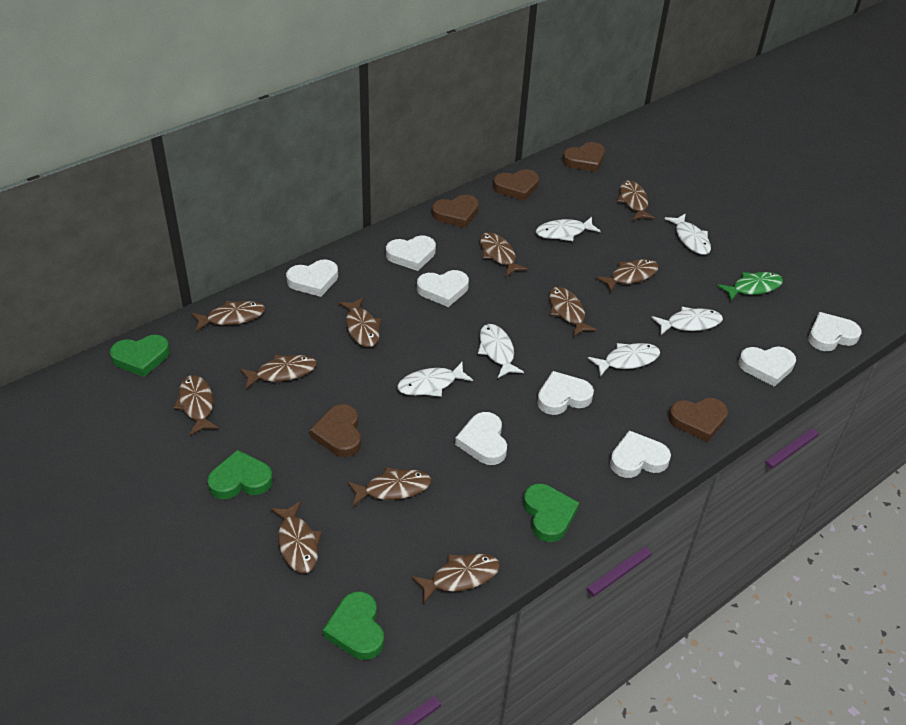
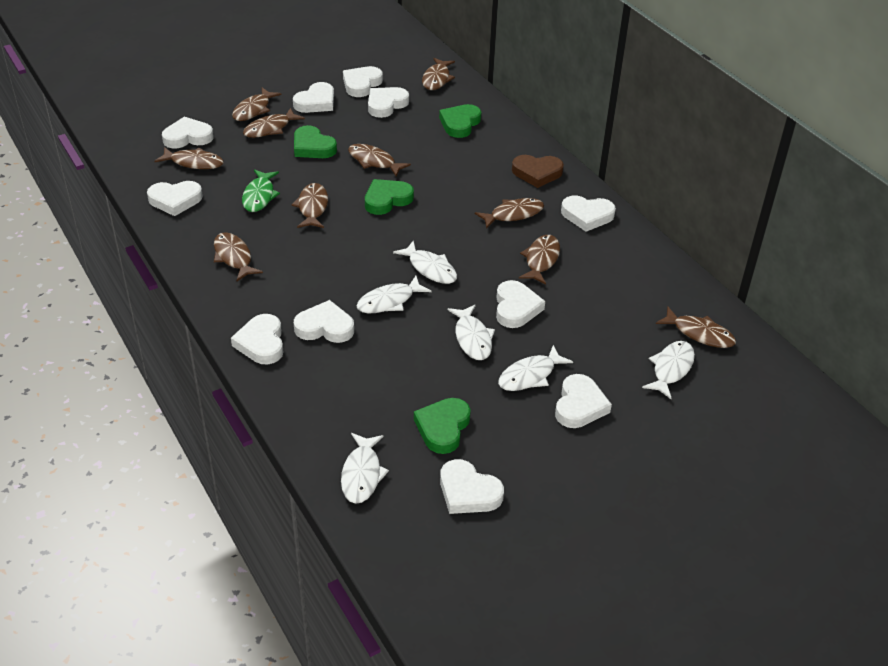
brown fish: 11 -> 10
brown heart: 5 -> 1
white heart: 8 -> 11

